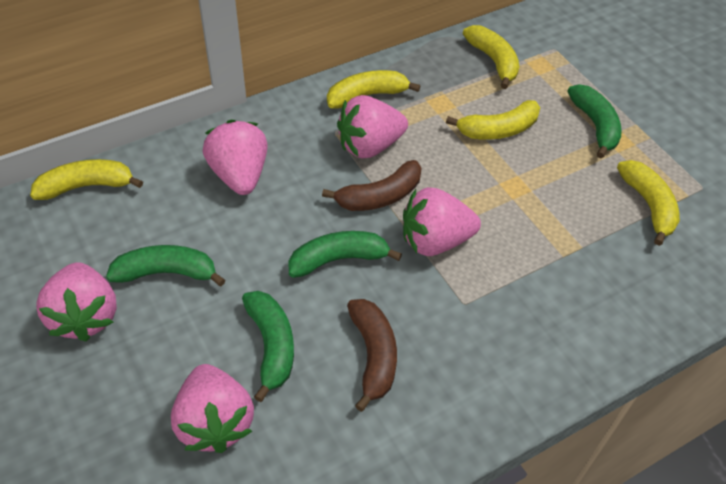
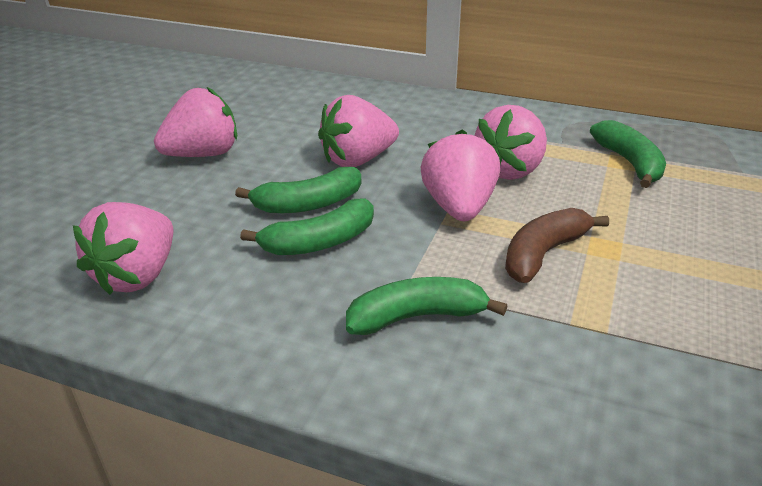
brown banana: 2 -> 1
yellow banana: 5 -> 0

